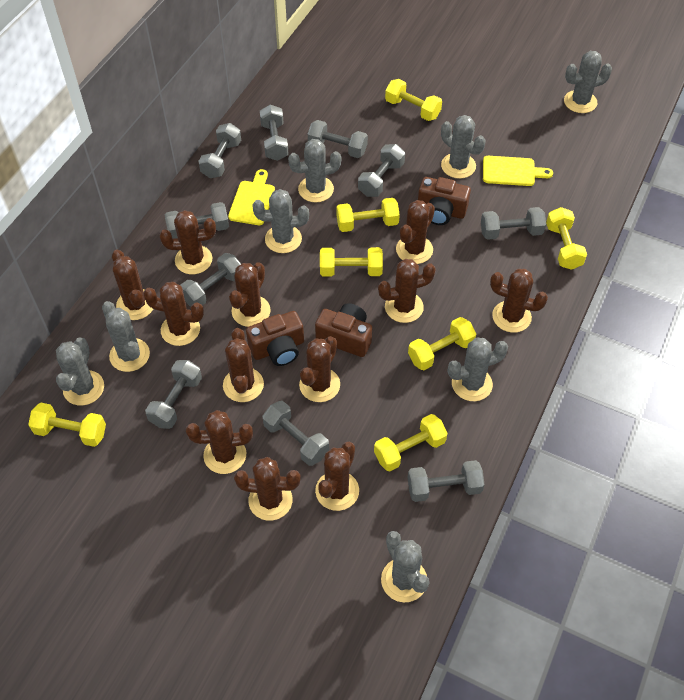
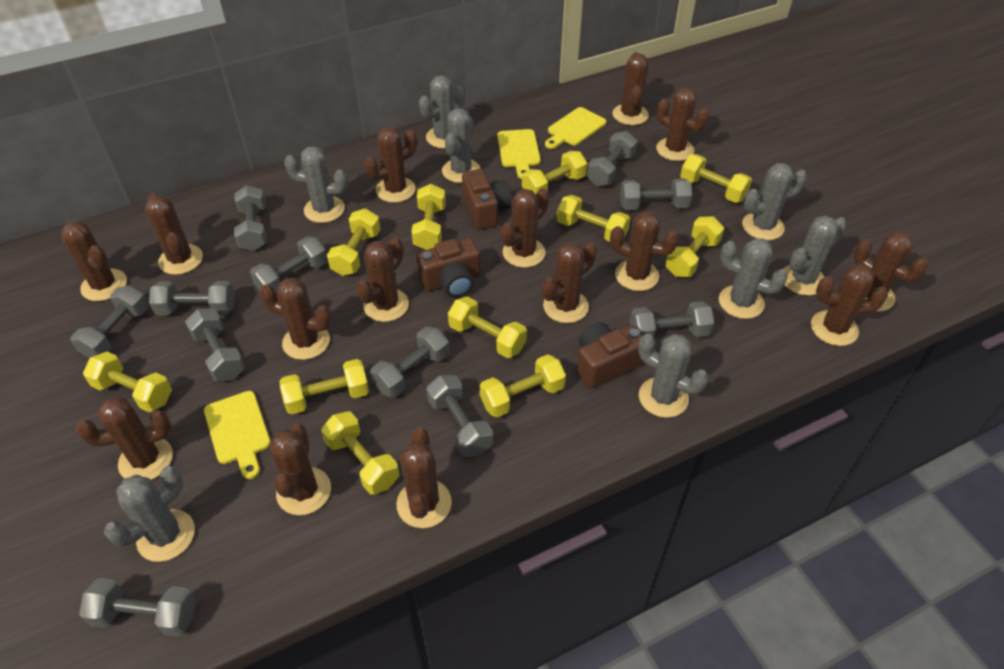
brown cactus: 12 -> 15
grey dumbbell: 10 -> 11
yellow cutting board: 2 -> 3
yellow dumbbell: 7 -> 11

